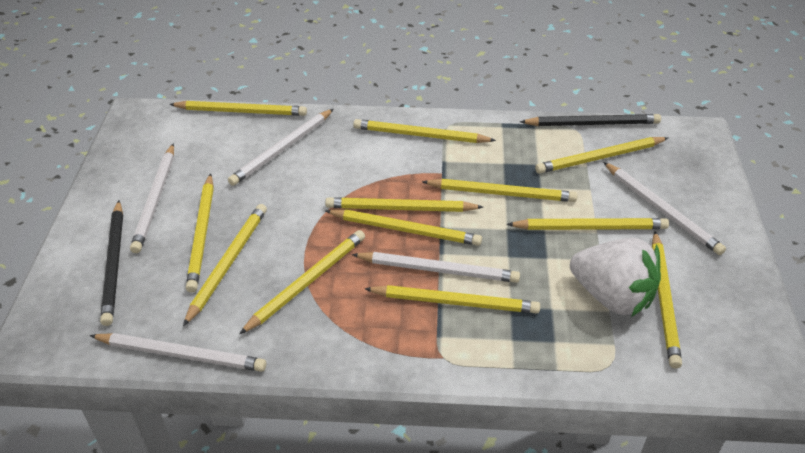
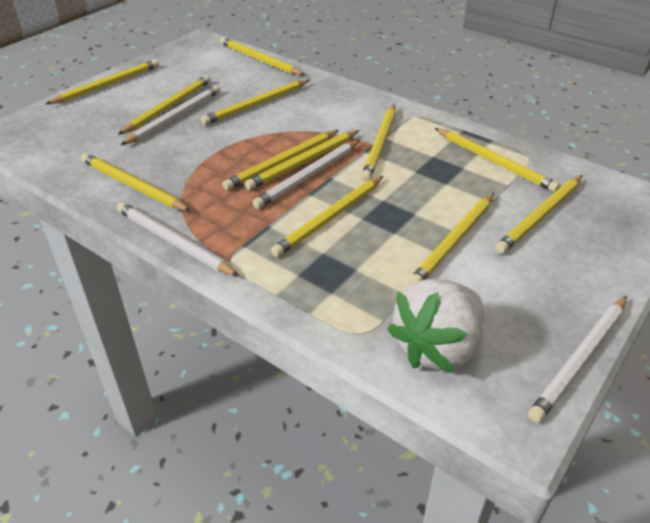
black pencil: 2 -> 0
white pencil: 5 -> 4

